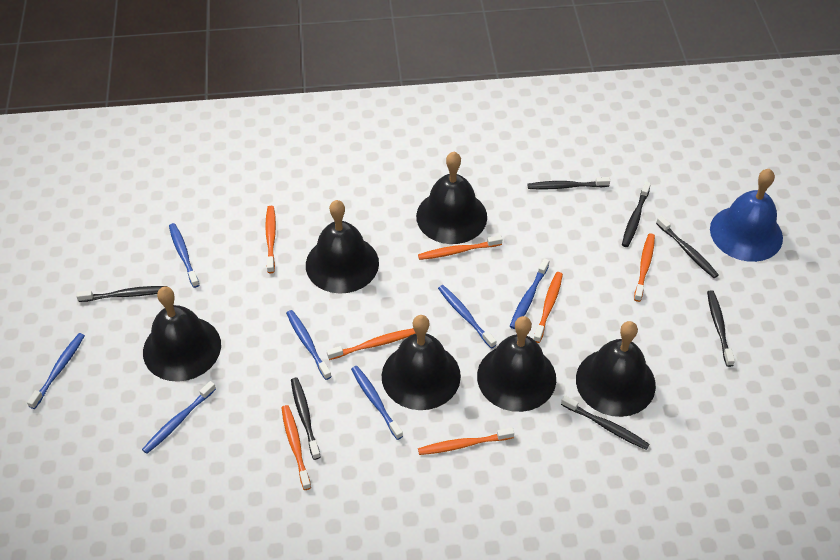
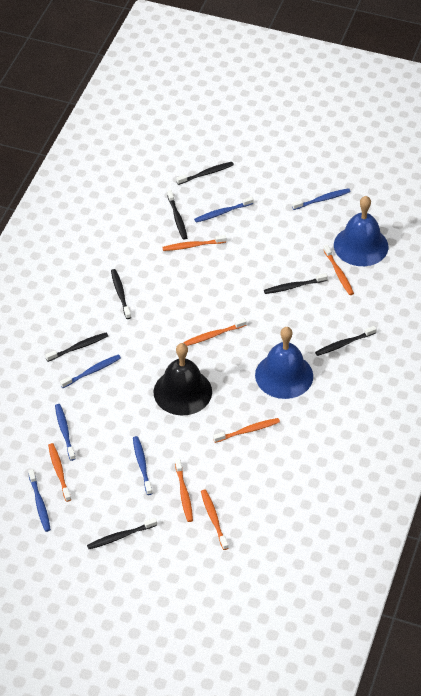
black bell: 6 -> 1
blue bell: 1 -> 2
blue toothbrush: 7 -> 6

